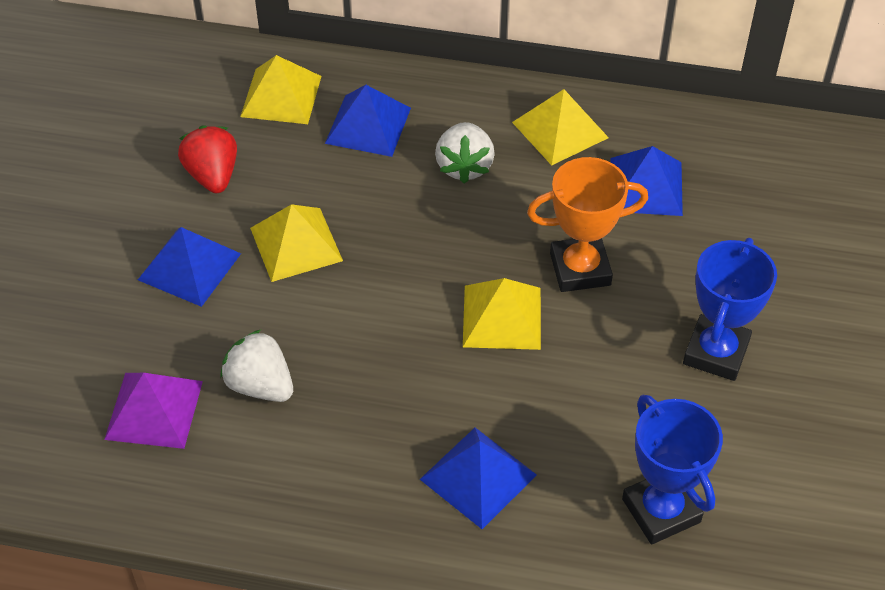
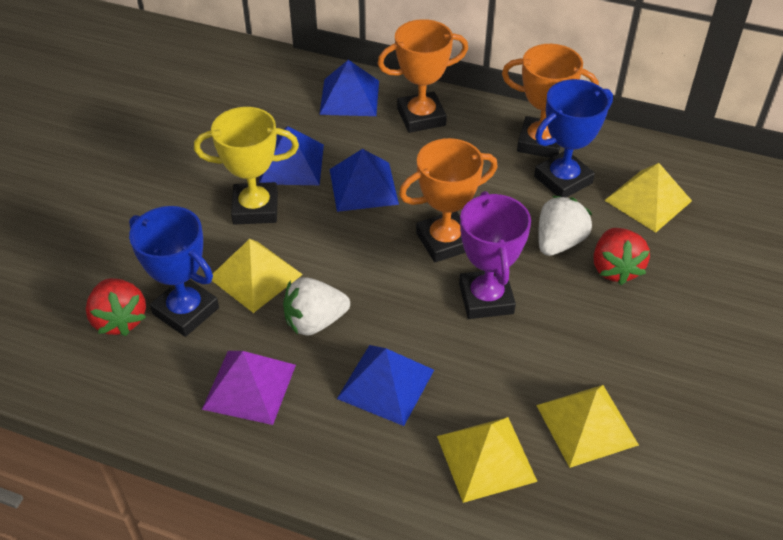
orange trophy: 1 -> 3
purple trophy: 0 -> 1
red strawberry: 1 -> 2
yellow trophy: 0 -> 1

